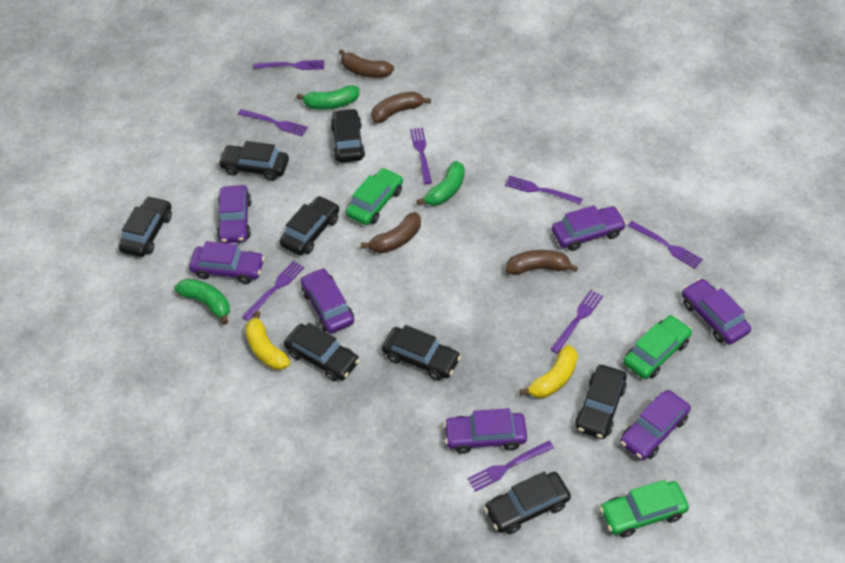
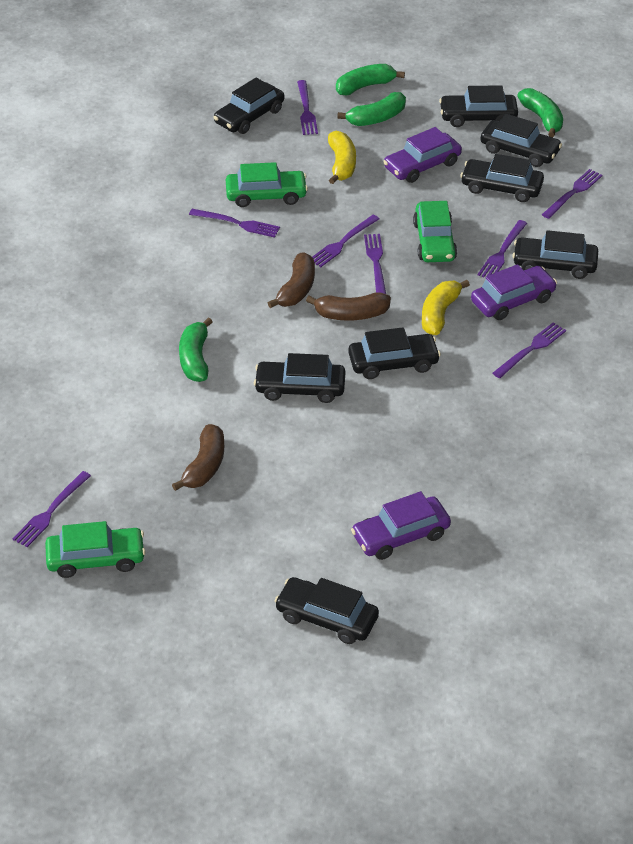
brown banana: 4 -> 3
green banana: 3 -> 4
purple car: 7 -> 3

